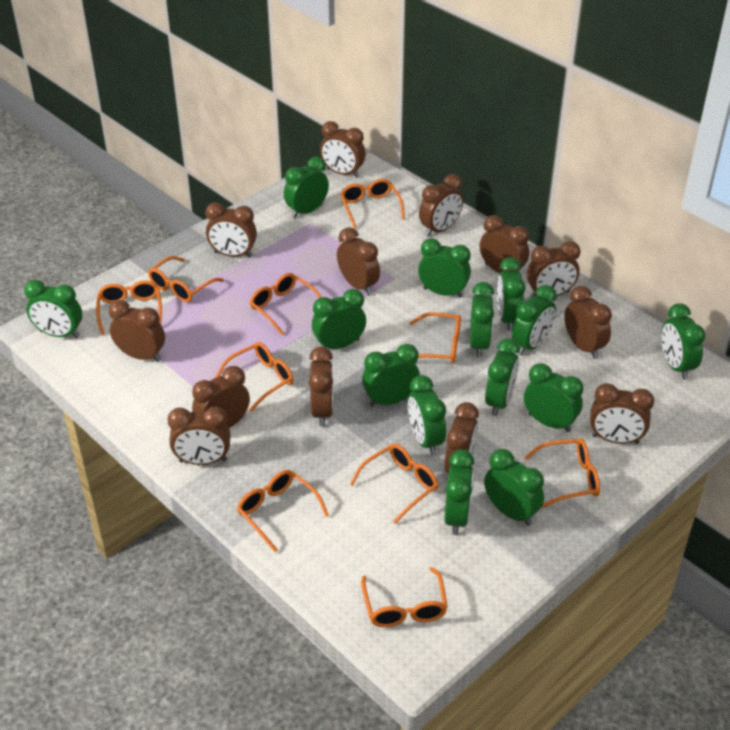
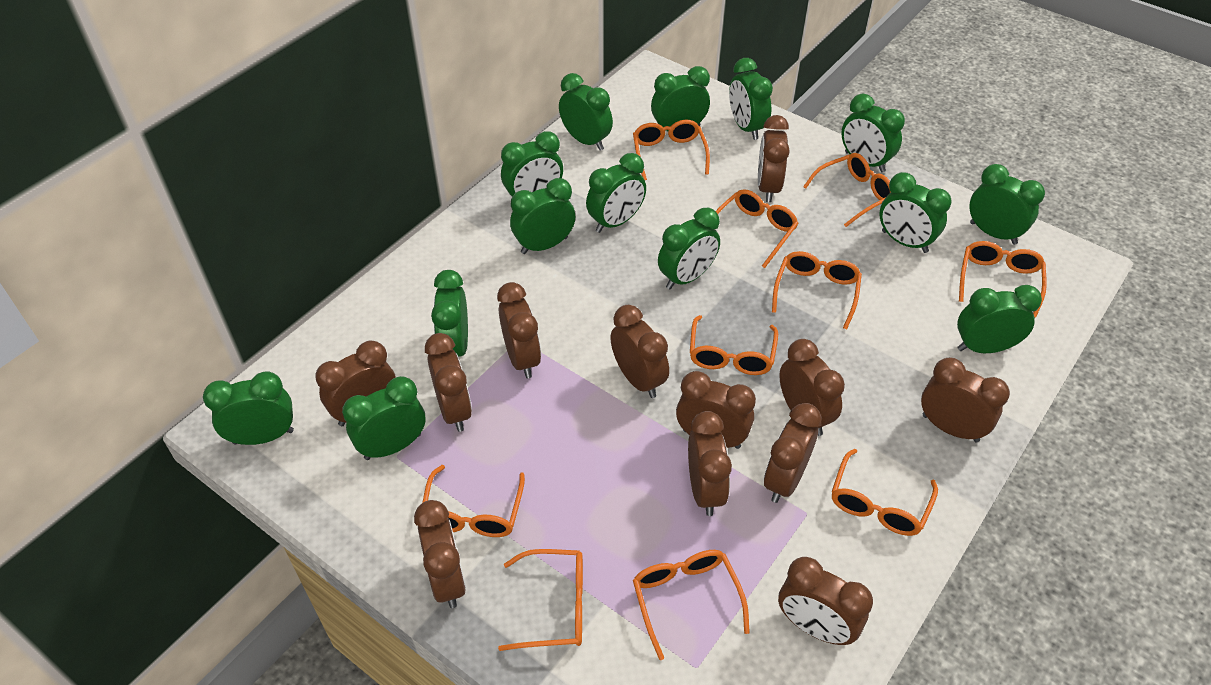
brown clock: 13 -> 12

